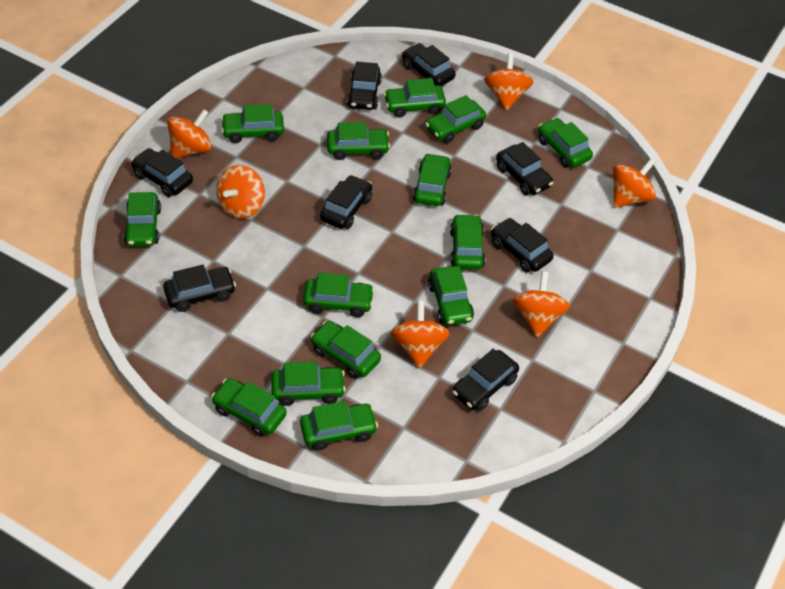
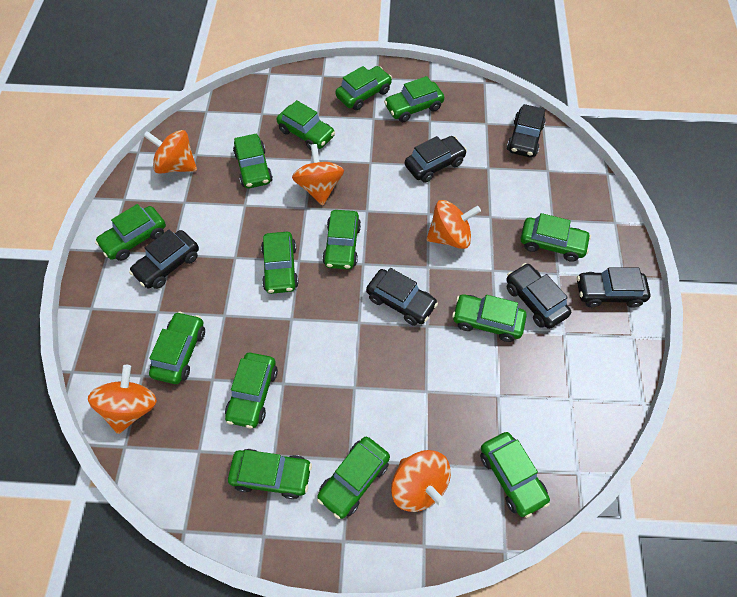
black car: 8 -> 6
orange spinning top: 6 -> 5

